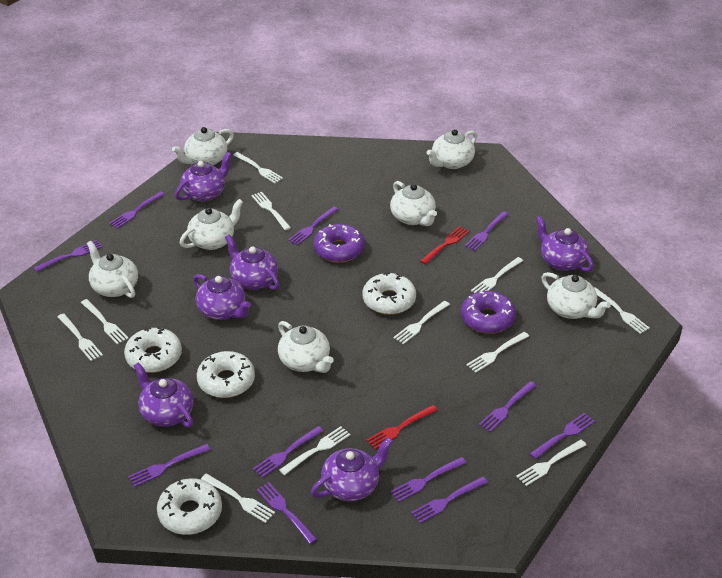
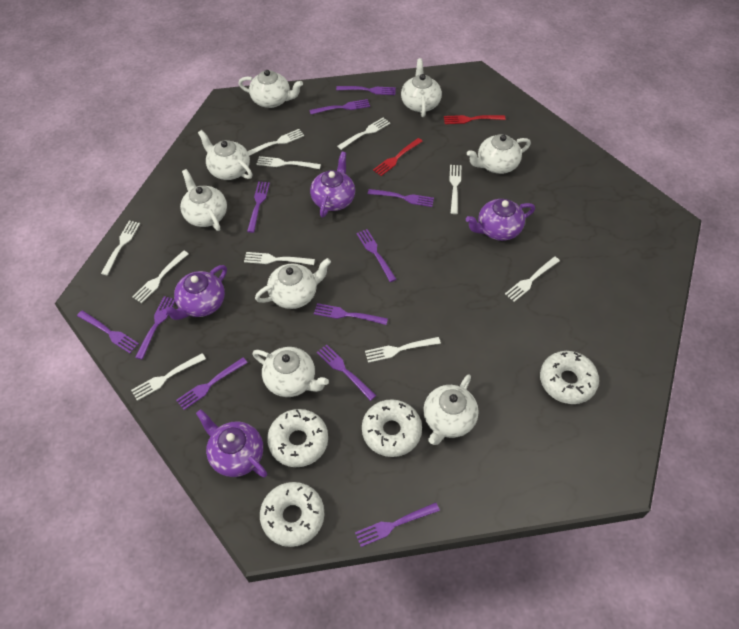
purple donut: 2 -> 0
purple teapot: 6 -> 4
white fork: 11 -> 10
white teapot: 7 -> 8

